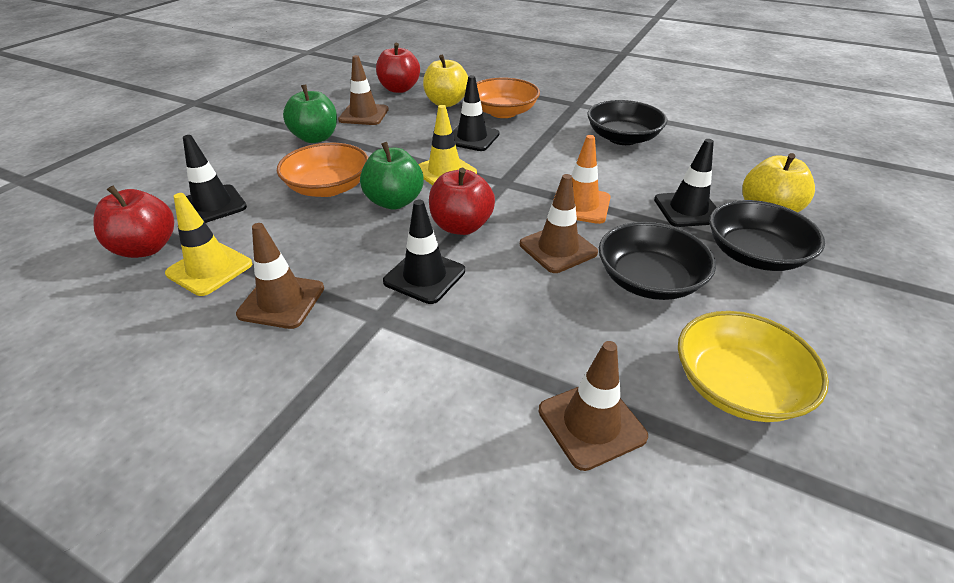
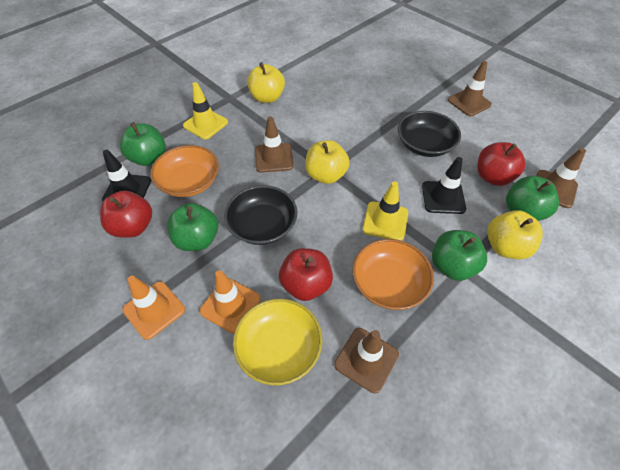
black bowl: 3 -> 2
black traffic cone: 4 -> 2
green apple: 2 -> 4
orange traffic cone: 1 -> 2
yellow apple: 2 -> 3

